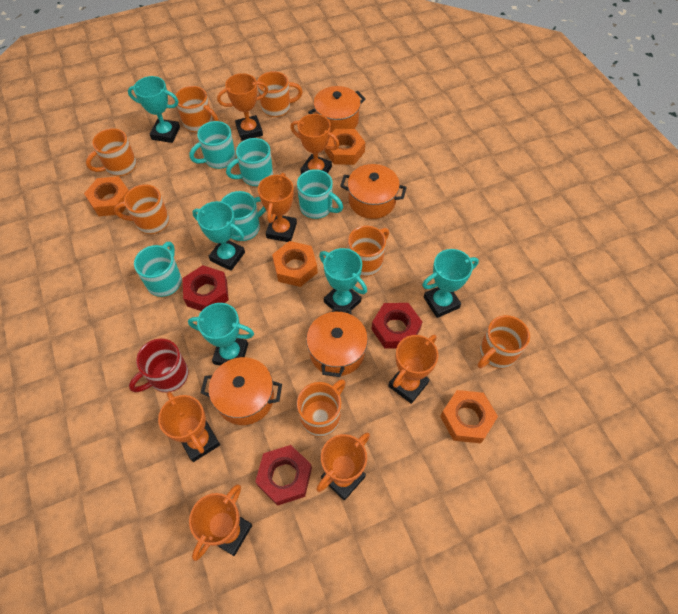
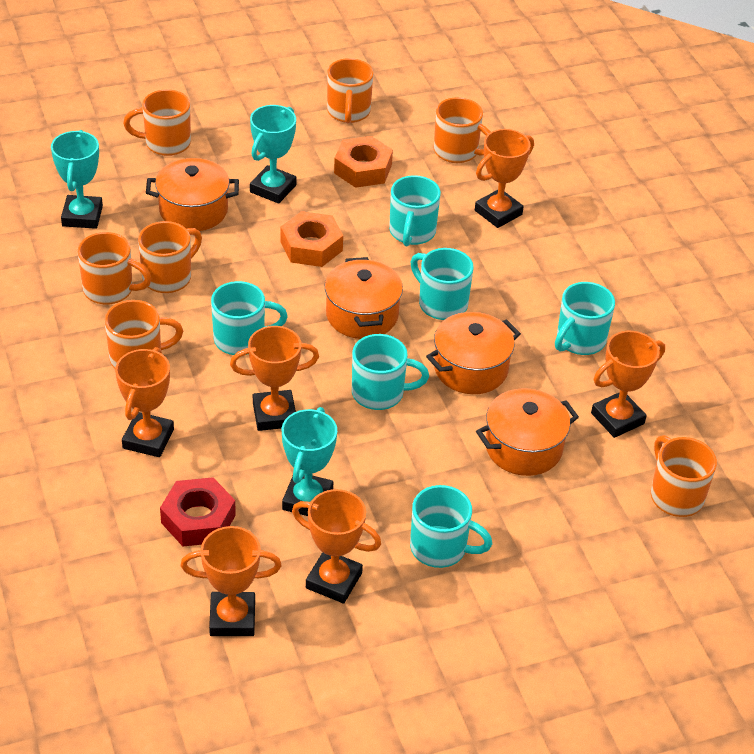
orange nut: 4 -> 2
orange trophy: 7 -> 6
red mug: 1 -> 0
red nut: 3 -> 1
turquoise mug: 5 -> 6
turquoise trophy: 5 -> 3

